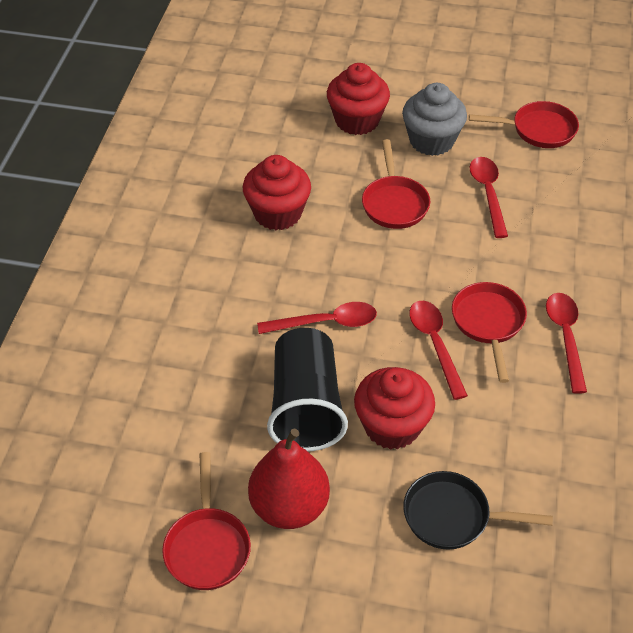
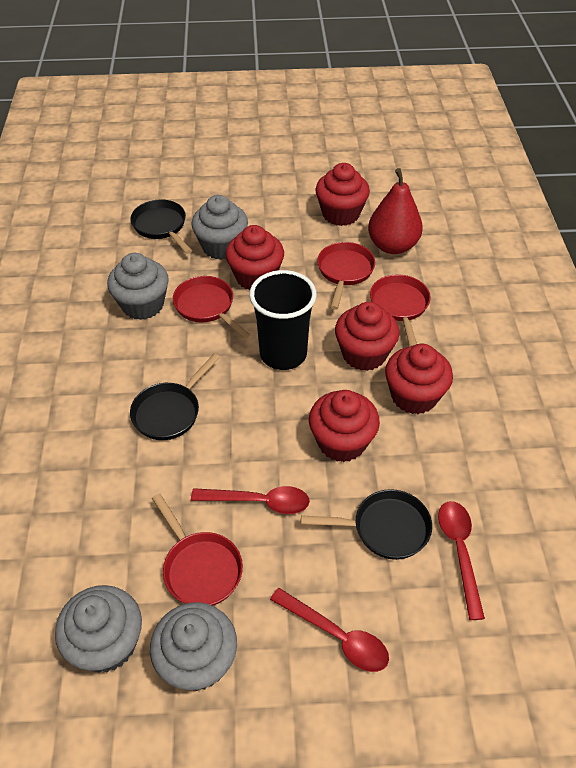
black pan: 1 -> 3
grey cupcake: 1 -> 4
red cupcake: 3 -> 5
red spoon: 4 -> 3

